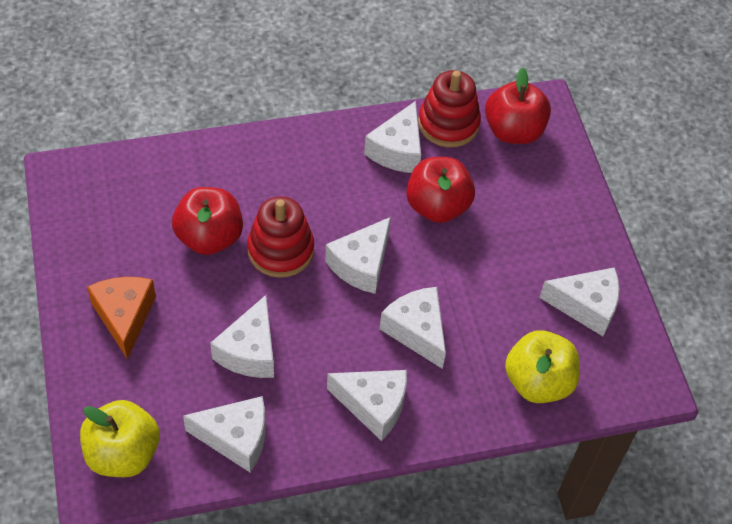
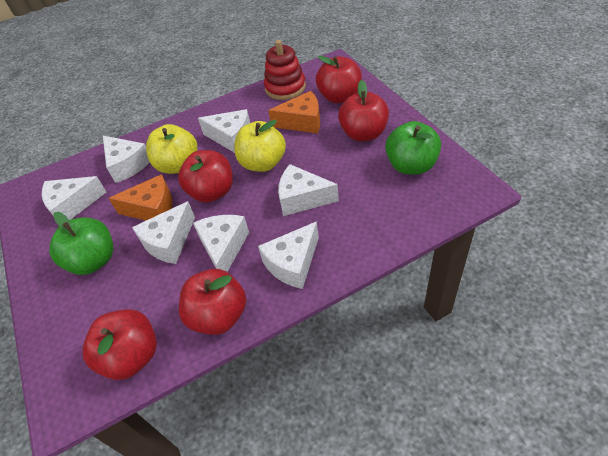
green apple: 0 -> 2
orange cheese: 1 -> 2
red apple: 3 -> 5
red stacking toy: 2 -> 1

